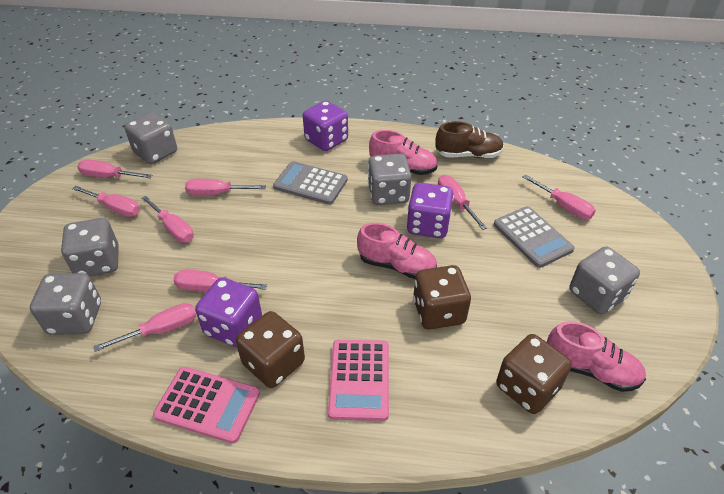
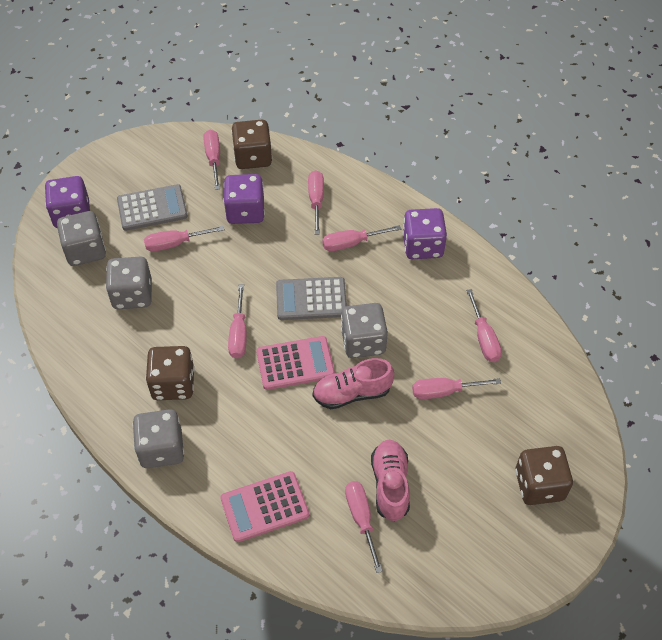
brown shoe: 1 -> 0
grey dice: 5 -> 4
pink shoe: 3 -> 2

